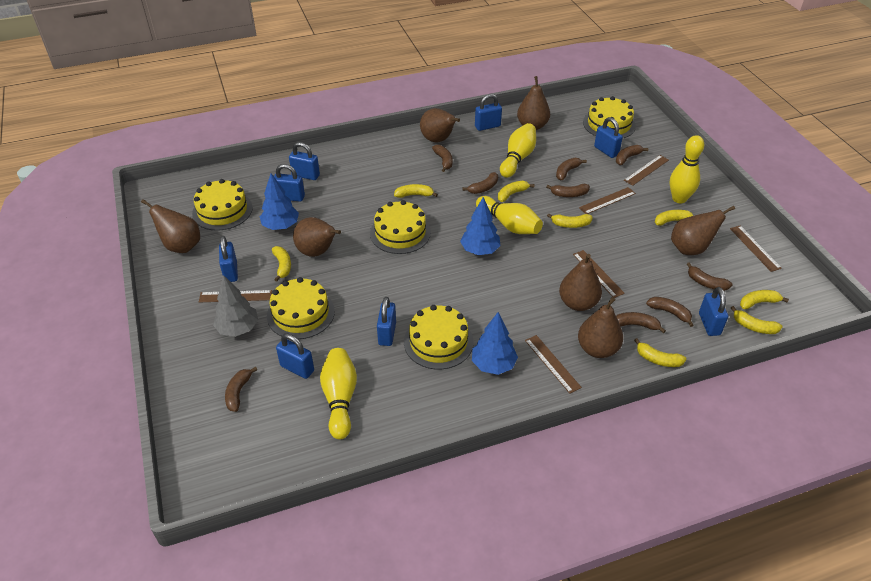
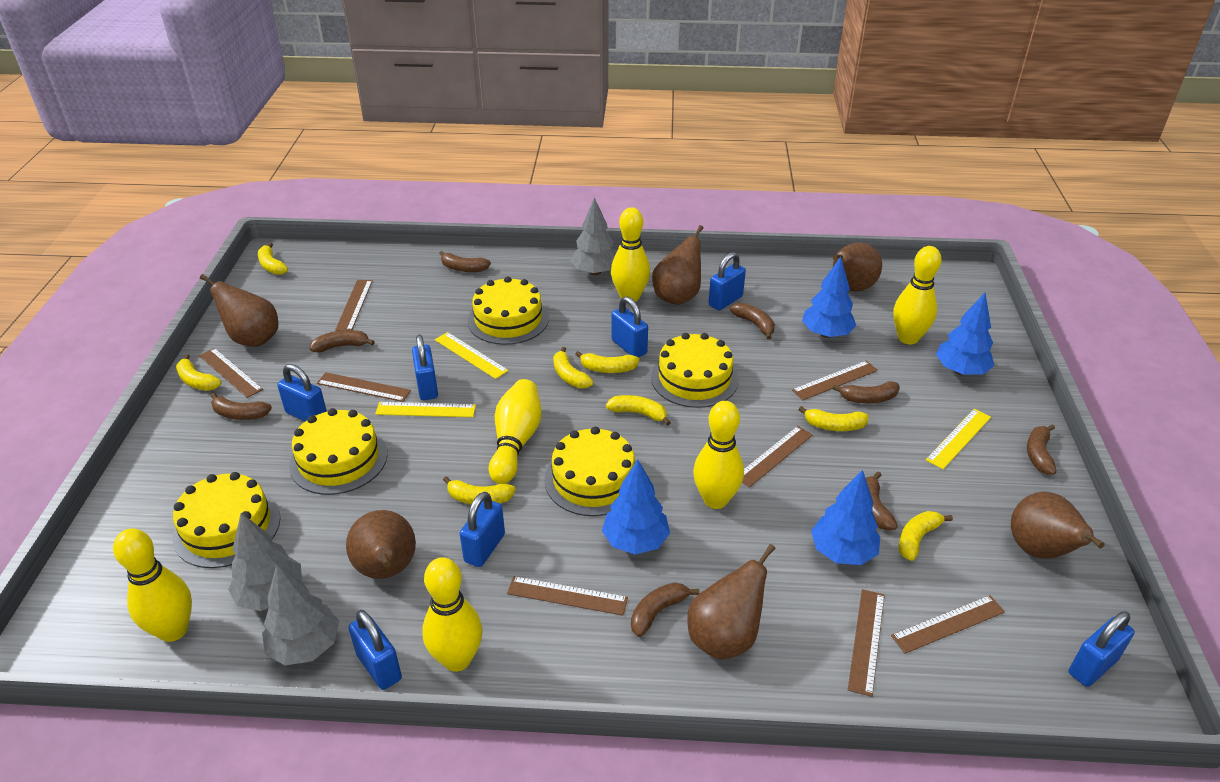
blue padlock: 8 -> 7
blue tree: 3 -> 4
brown banana: 9 -> 8
brown pear: 7 -> 6
brown ruler: 6 -> 8
grey tree: 1 -> 3
yellow bowling pin: 4 -> 6
yellow ruler: 0 -> 3

